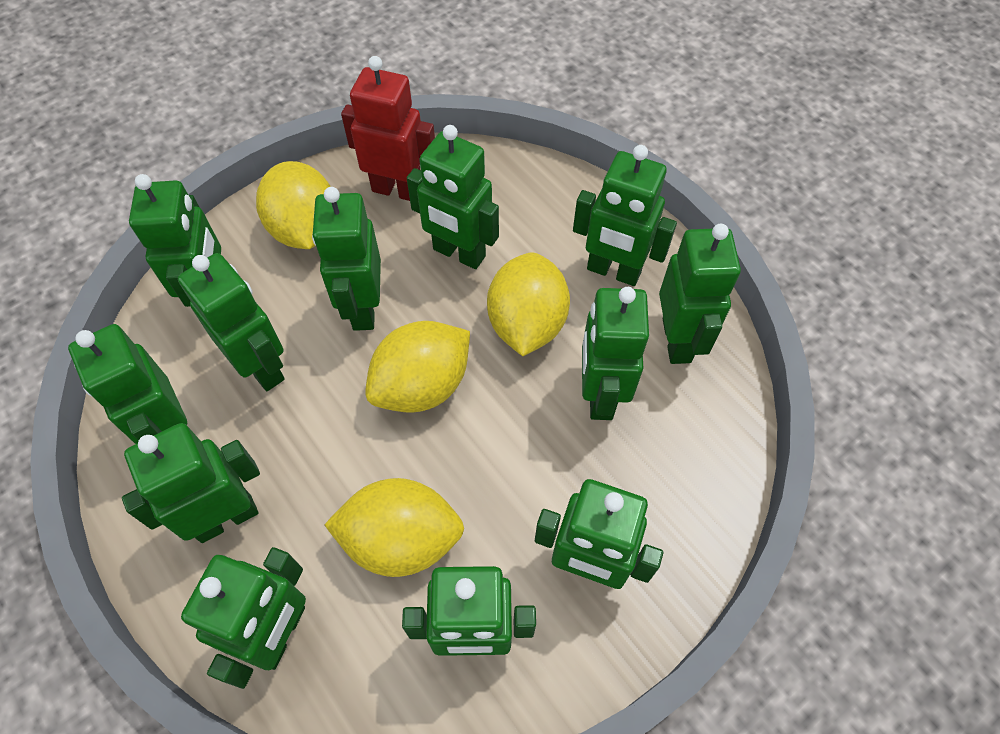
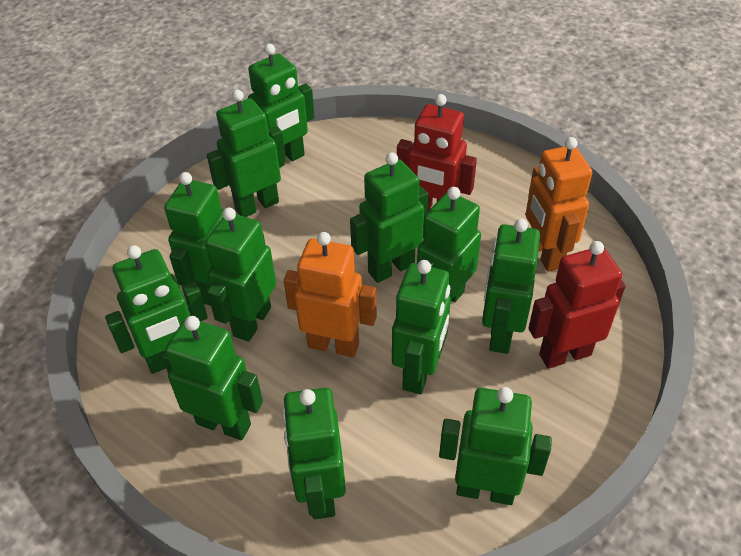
orange robot: 0 -> 2
red robot: 1 -> 2
yellow lemon: 4 -> 0

